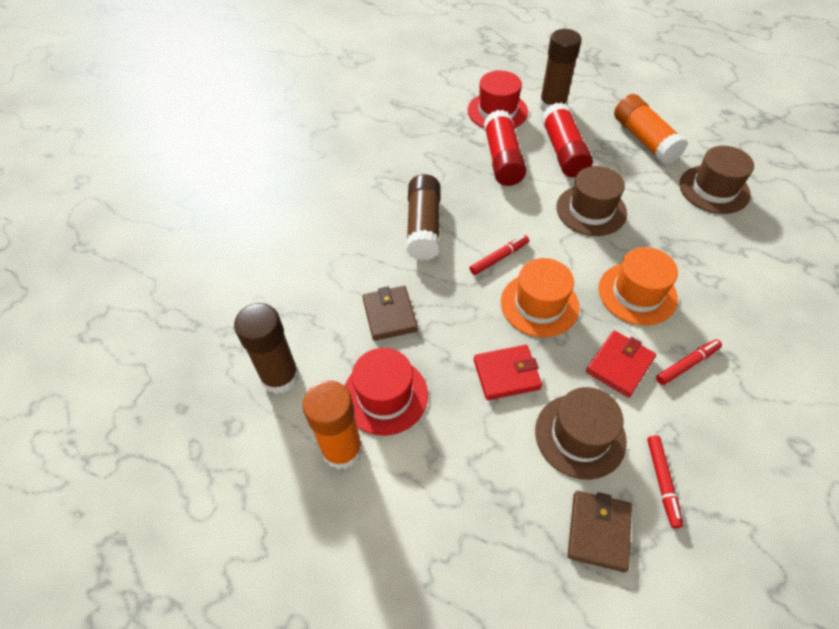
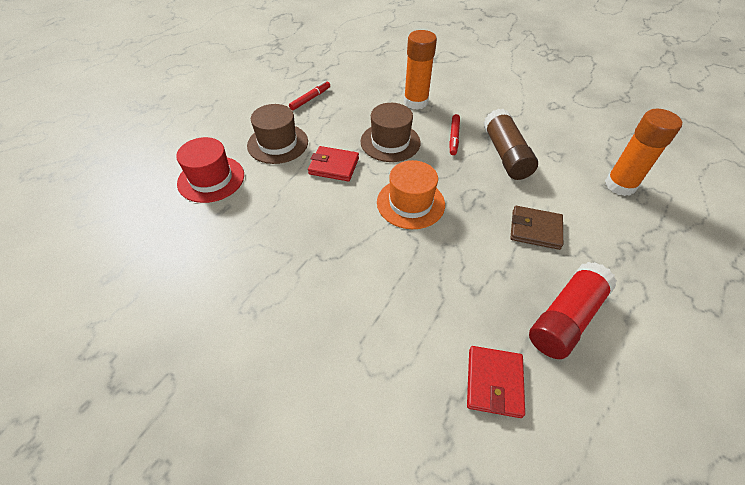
brown glue stick: 3 -> 1
brown hat: 3 -> 2
brown wallet: 2 -> 1
orange hat: 2 -> 1
red glue stick: 2 -> 1
red hat: 2 -> 1
red marker: 3 -> 2

